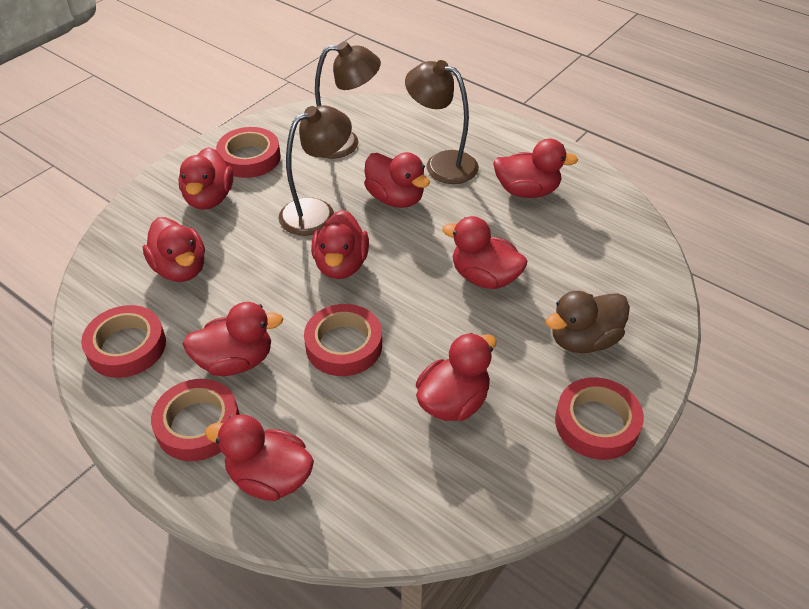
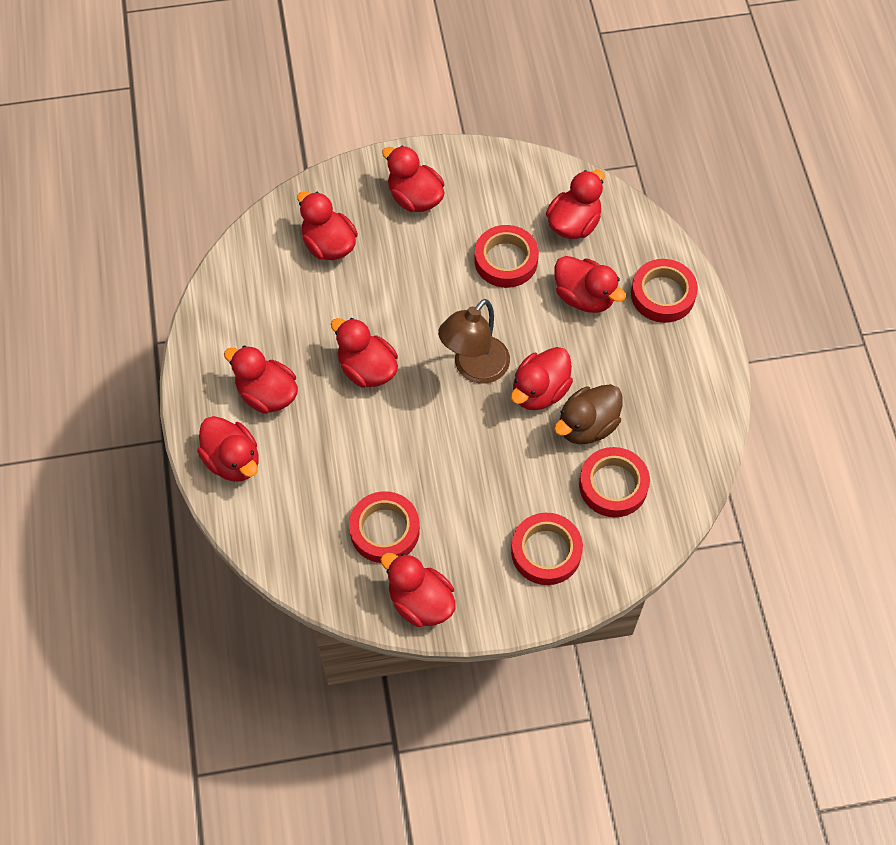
brown lamp: 3 -> 1

